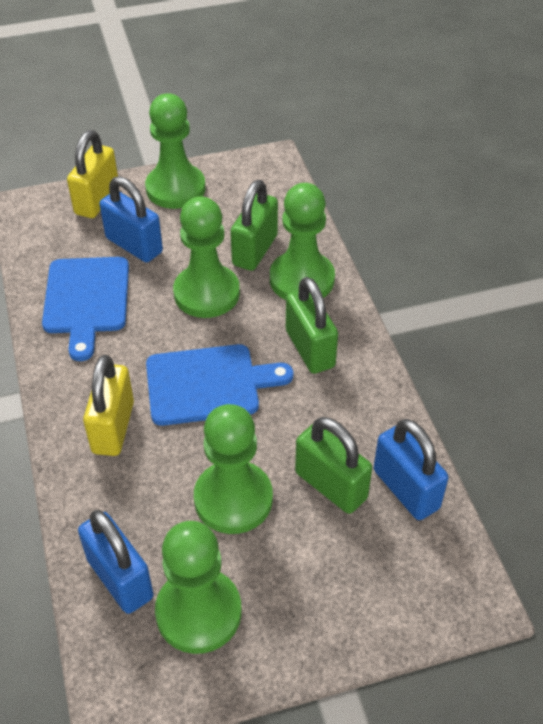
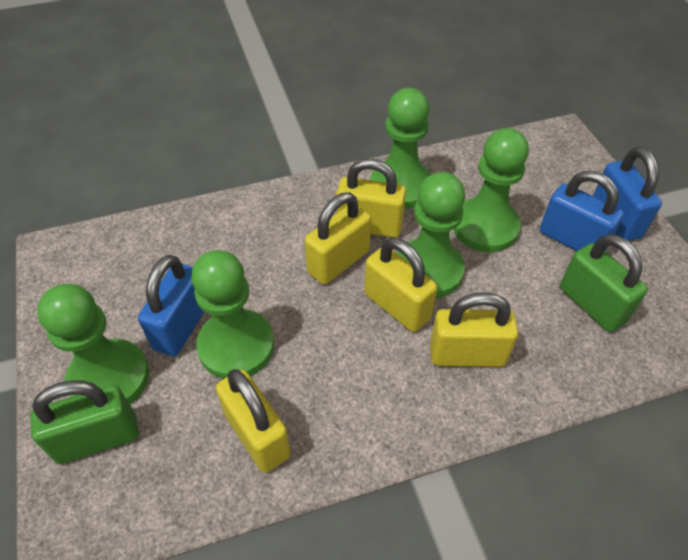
blue cutting board: 2 -> 0
green padlock: 3 -> 2
yellow padlock: 2 -> 5

